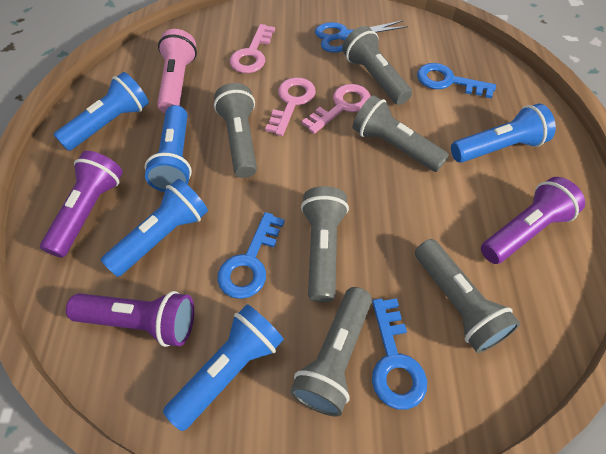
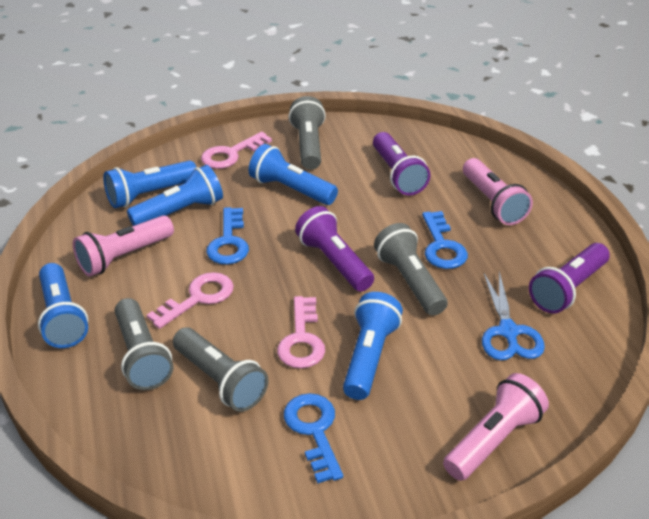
grey flashlight: 6 -> 4
pink flashlight: 1 -> 3

